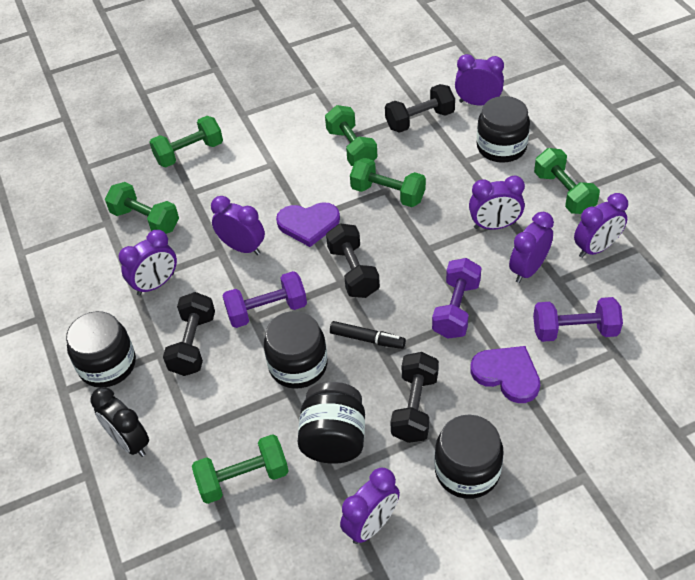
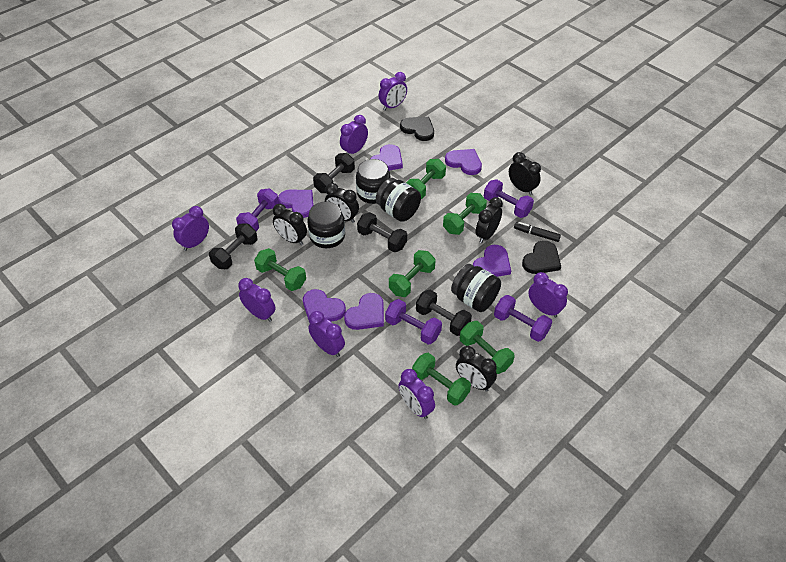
black clock: 1 -> 5
black heart: 0 -> 2
black jar: 5 -> 4
purple dumbbell: 3 -> 4
purple heart: 2 -> 6

